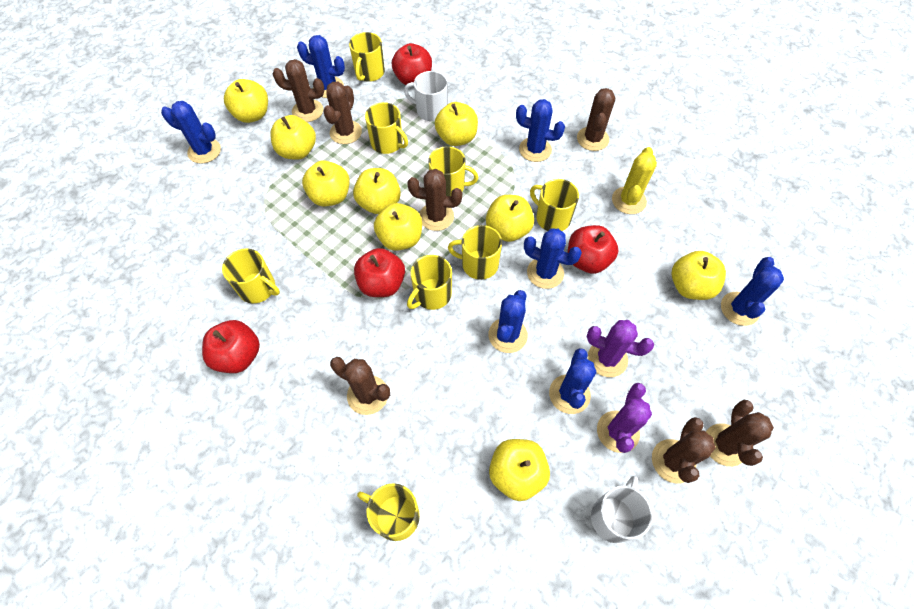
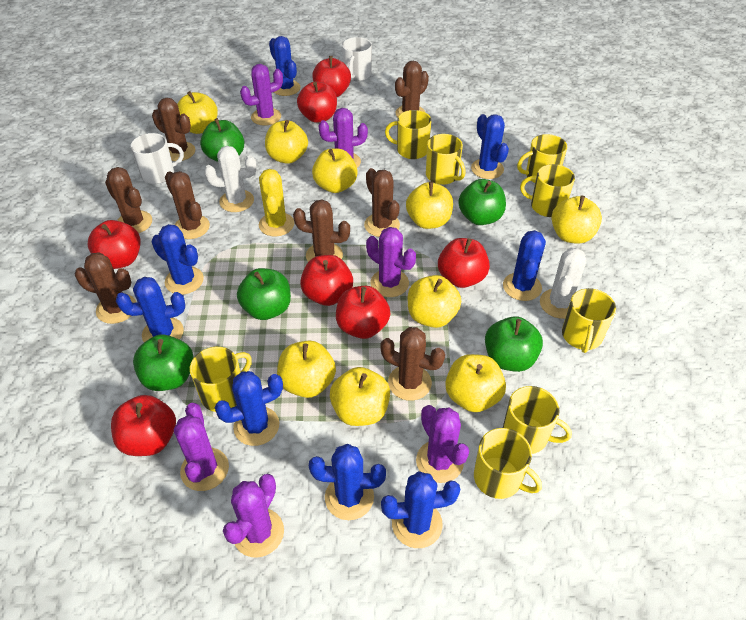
blue cactus: 7 -> 8
brown cactus: 7 -> 8
green apple: 0 -> 5
purple cactus: 2 -> 6
red apple: 4 -> 7
white cactus: 0 -> 2

